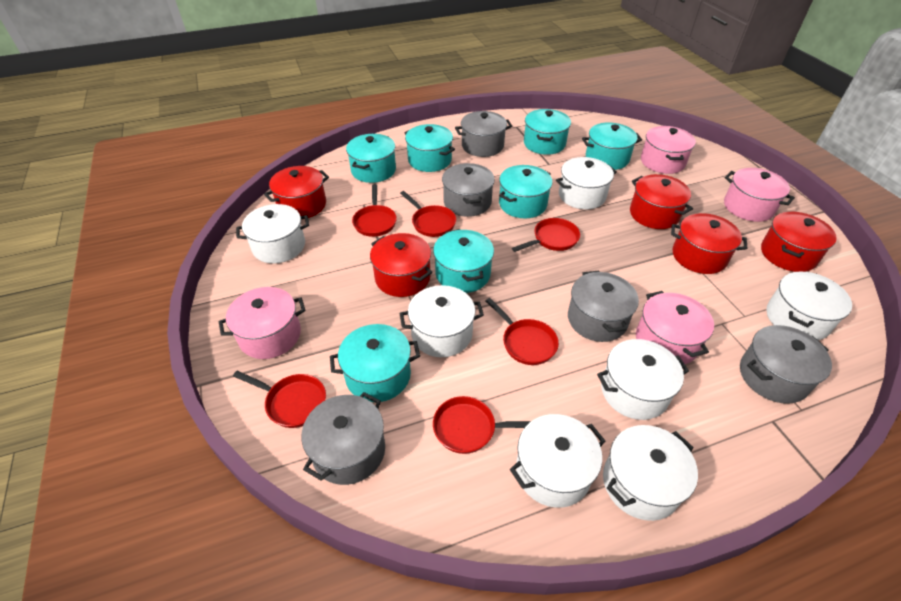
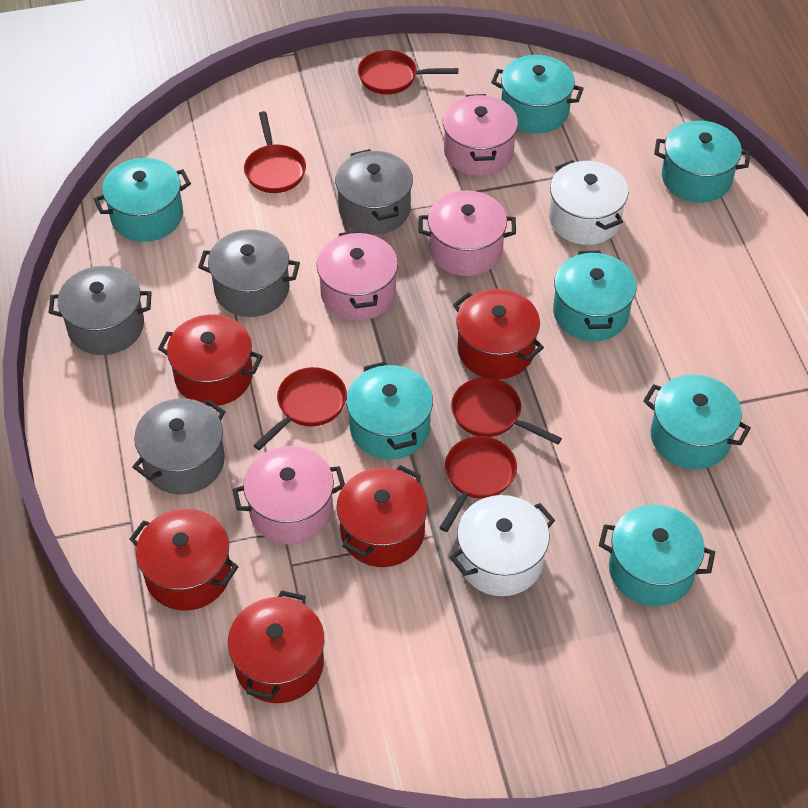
grey pot: 5 -> 4
red pan: 6 -> 5
white pot: 7 -> 2

